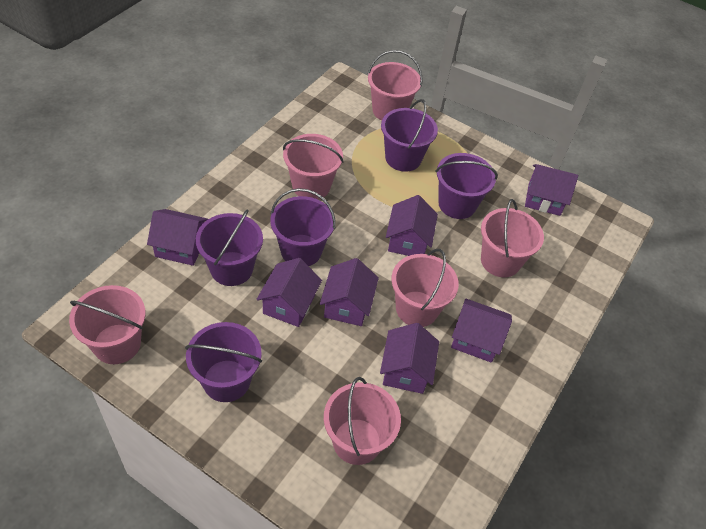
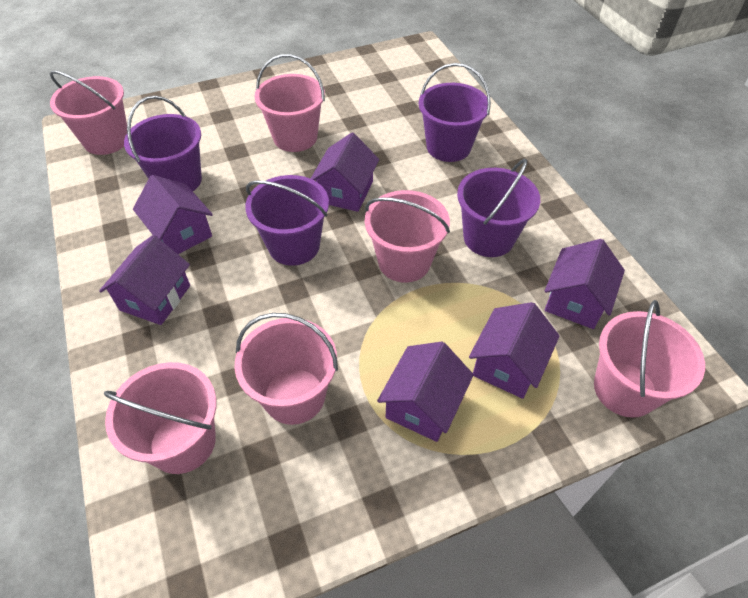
purple bucket: 5 -> 4
purple house: 7 -> 6

